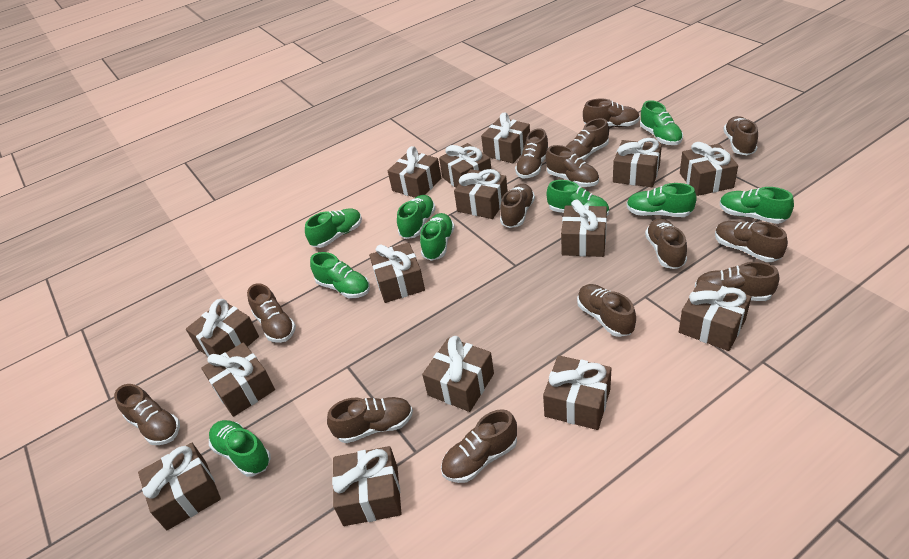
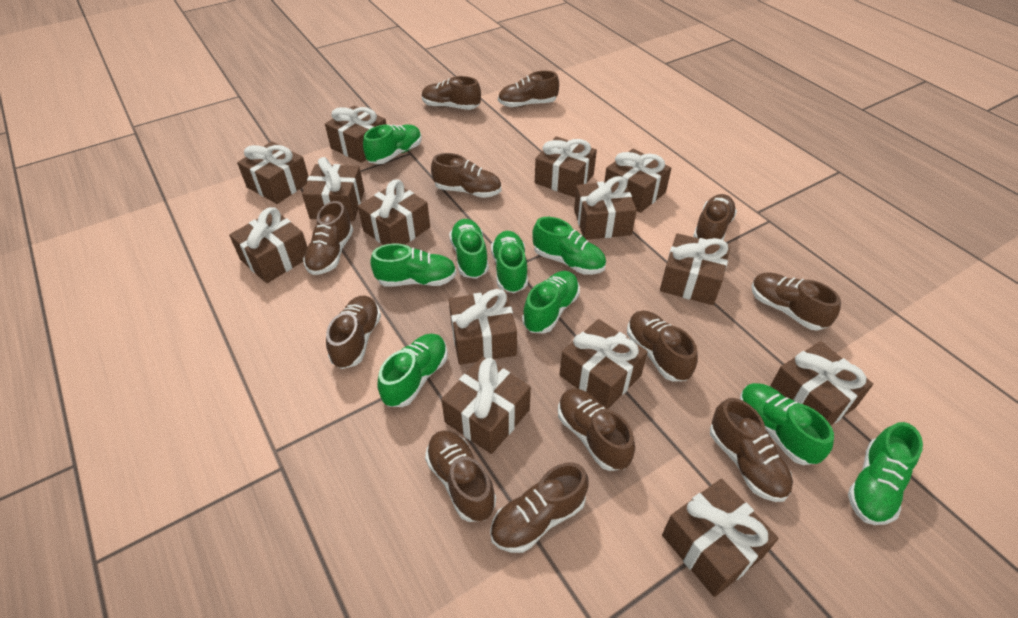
brown gift: 15 -> 14
brown shoe: 14 -> 12

